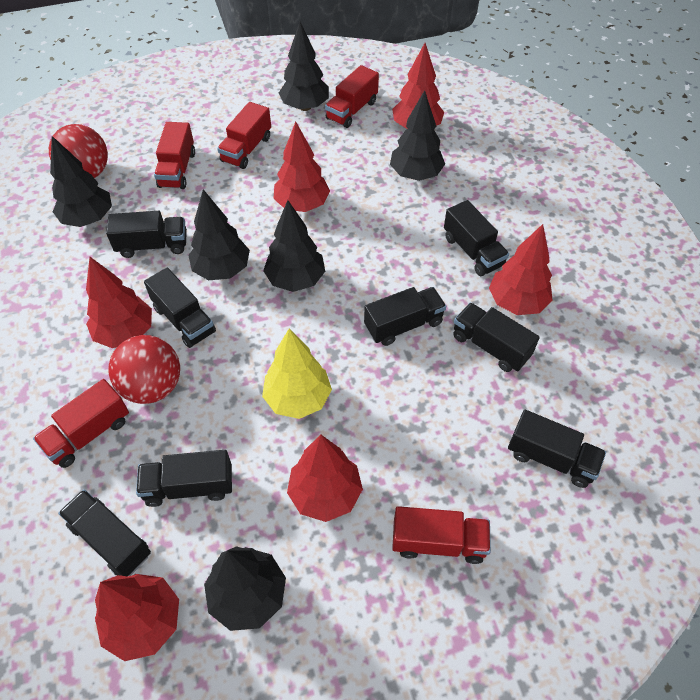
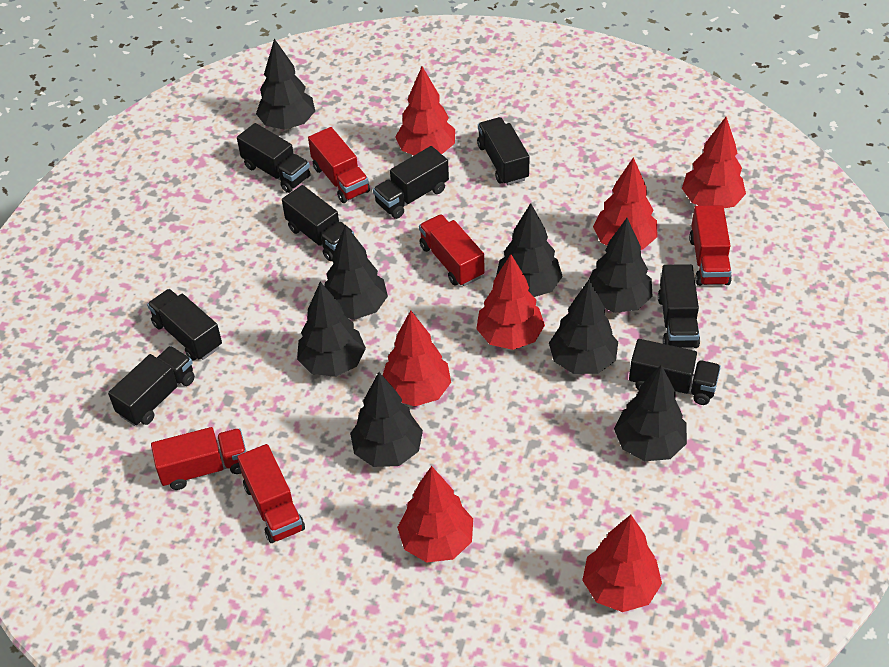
black tree: 6 -> 8
red ball: 2 -> 0
red tree: 6 -> 7
yellow tree: 1 -> 0

